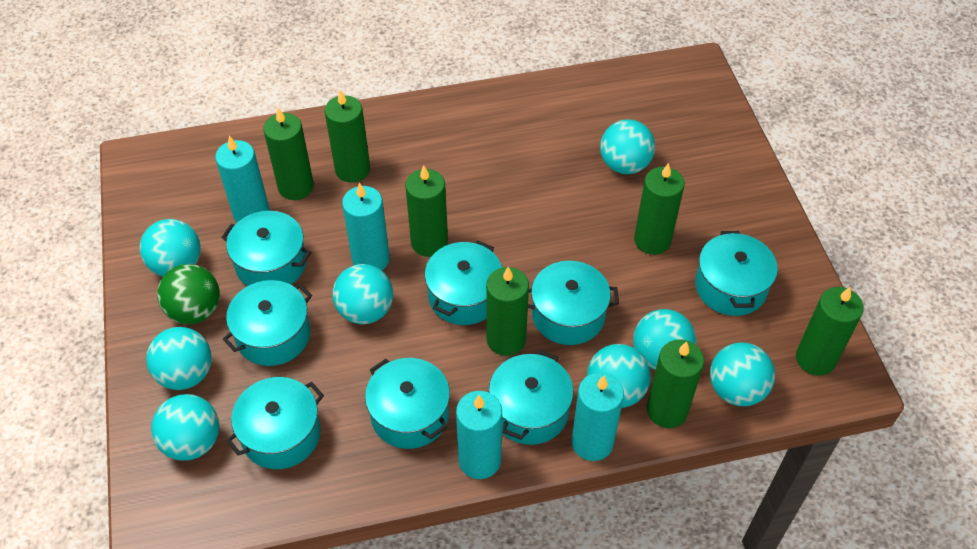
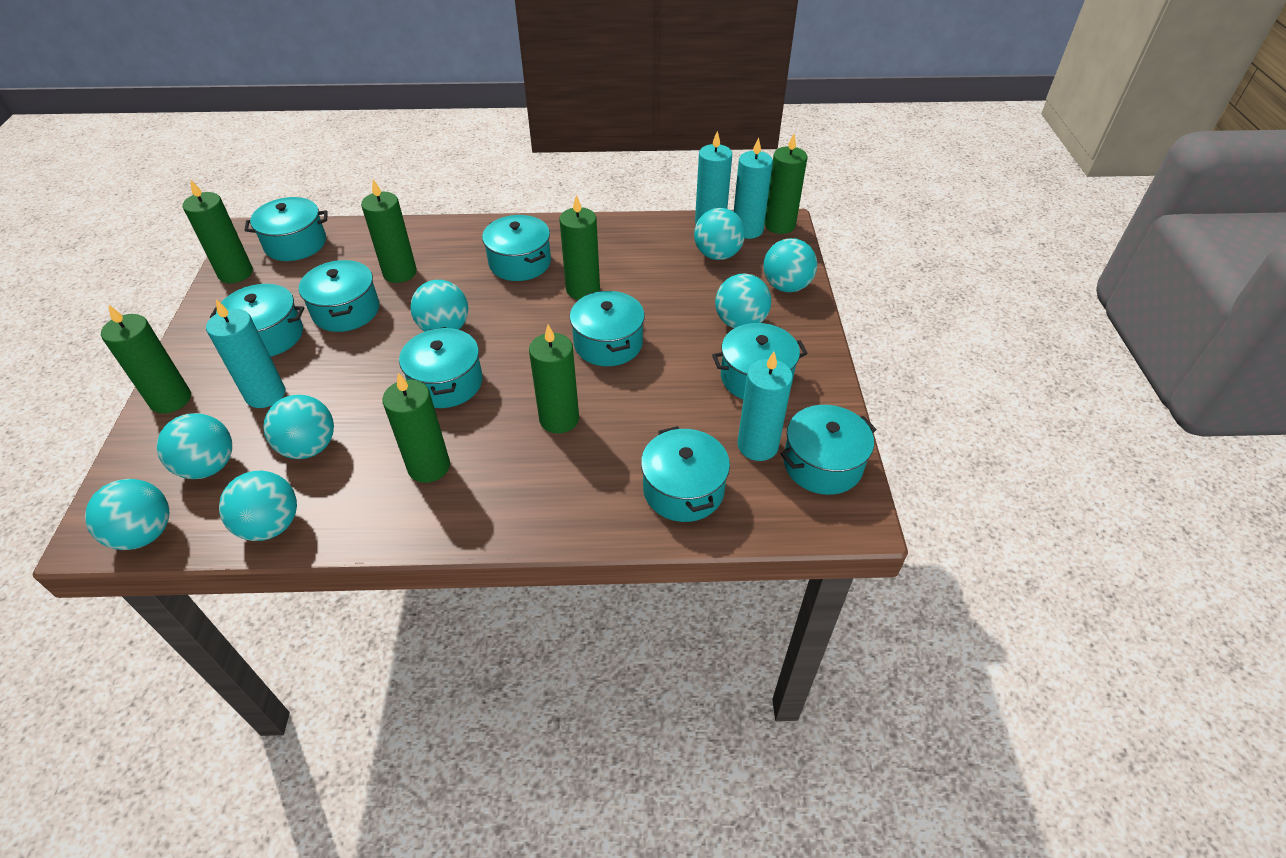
green ball: 1 -> 0
turquoise pot: 8 -> 9

